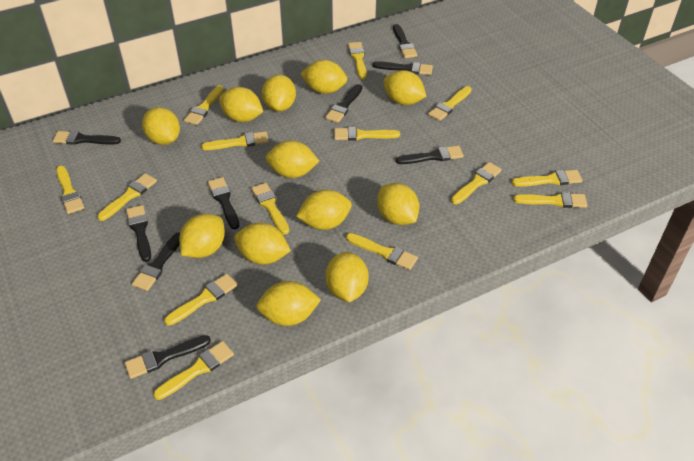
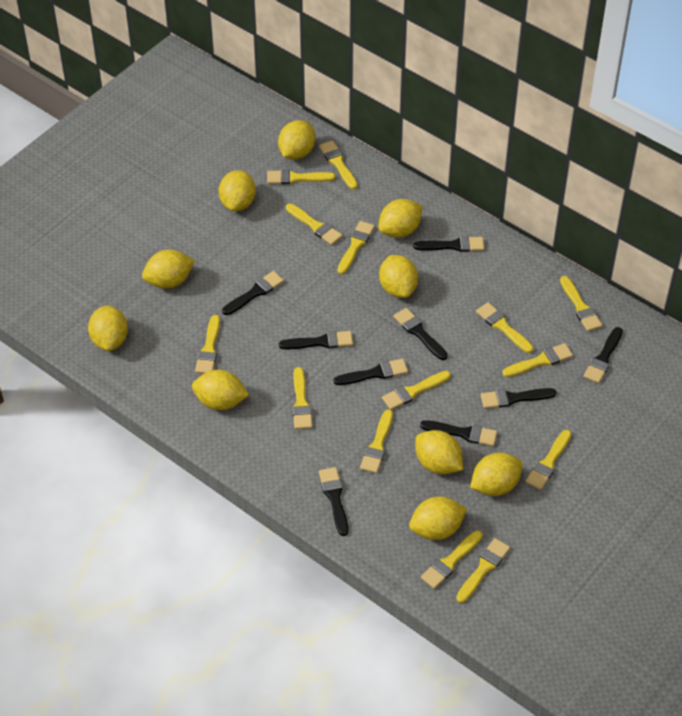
yellow lemon: 12 -> 10

